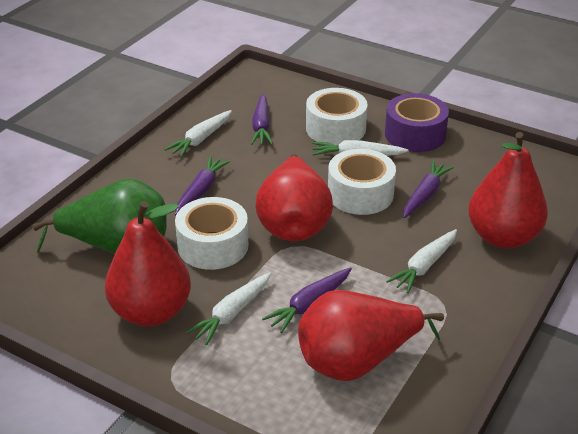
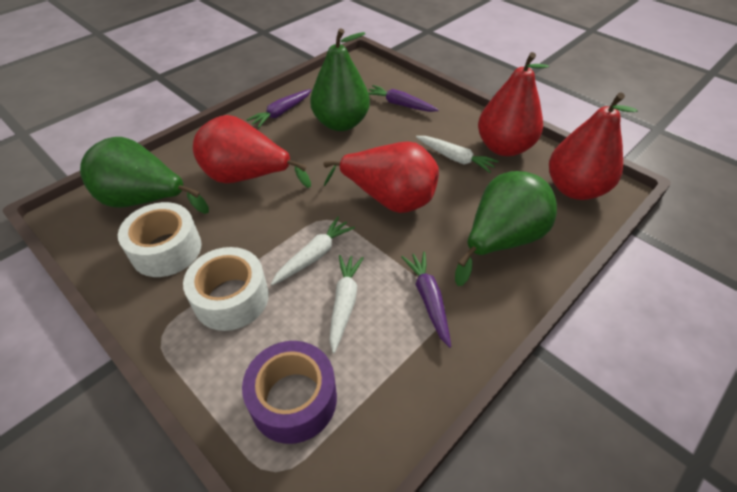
green pear: 1 -> 3
purple carrot: 4 -> 3
white carrot: 4 -> 3
white tape: 3 -> 2

